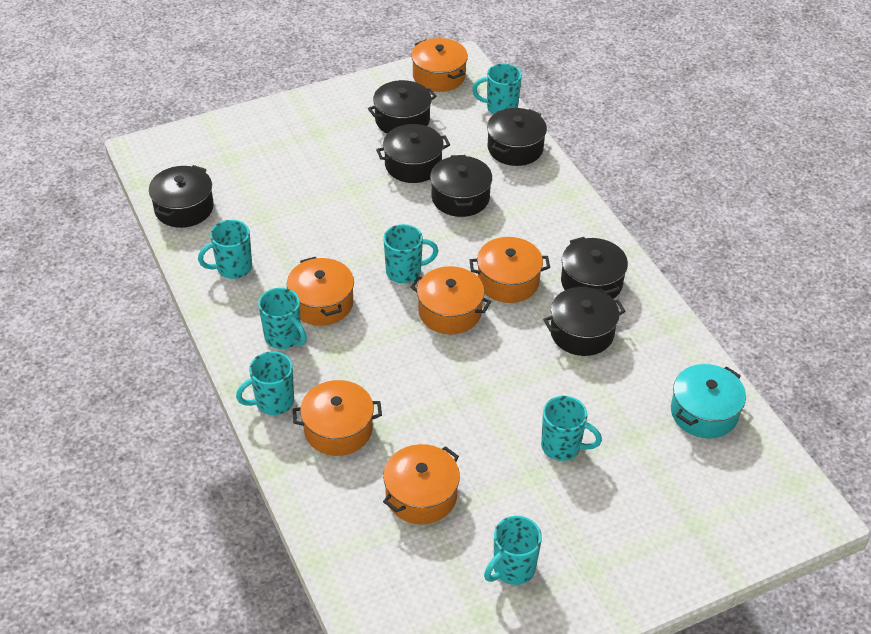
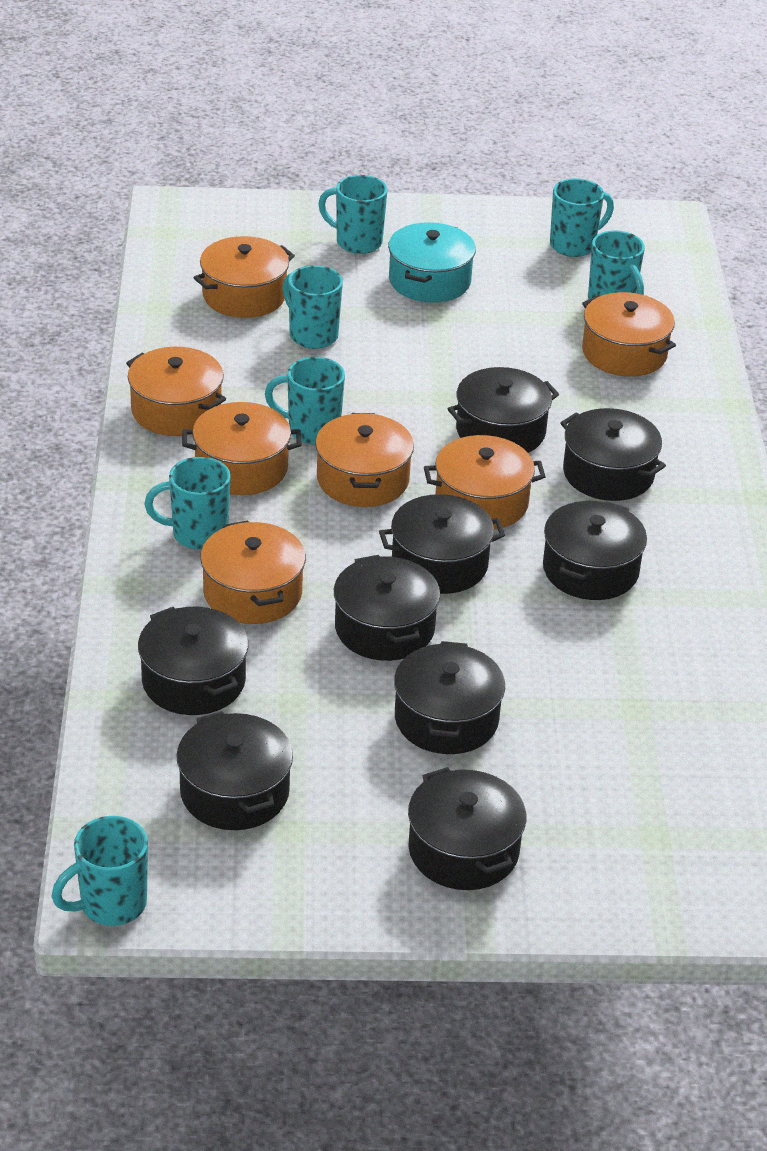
black pot: 7 -> 9
orange pot: 6 -> 7

